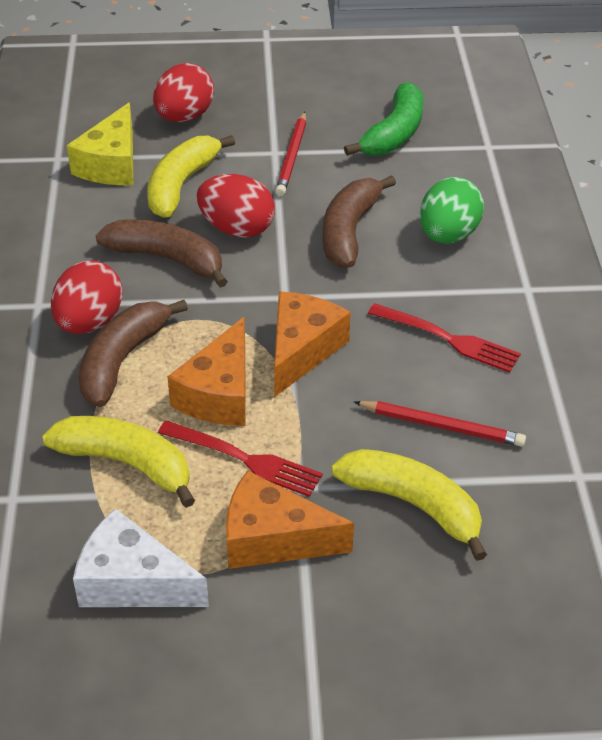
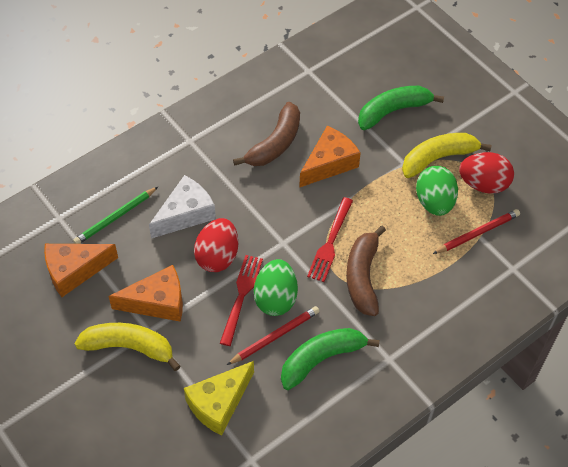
brown banana: 3 -> 2
green banana: 1 -> 2
green egg: 1 -> 2
green pencil: 0 -> 1
red egg: 3 -> 2
yellow banana: 3 -> 2

